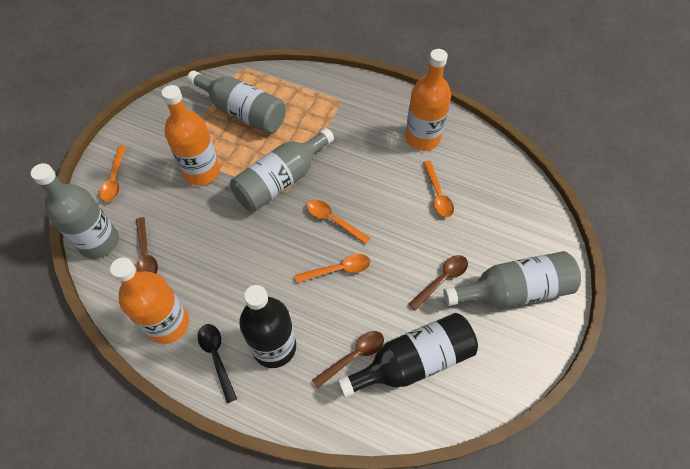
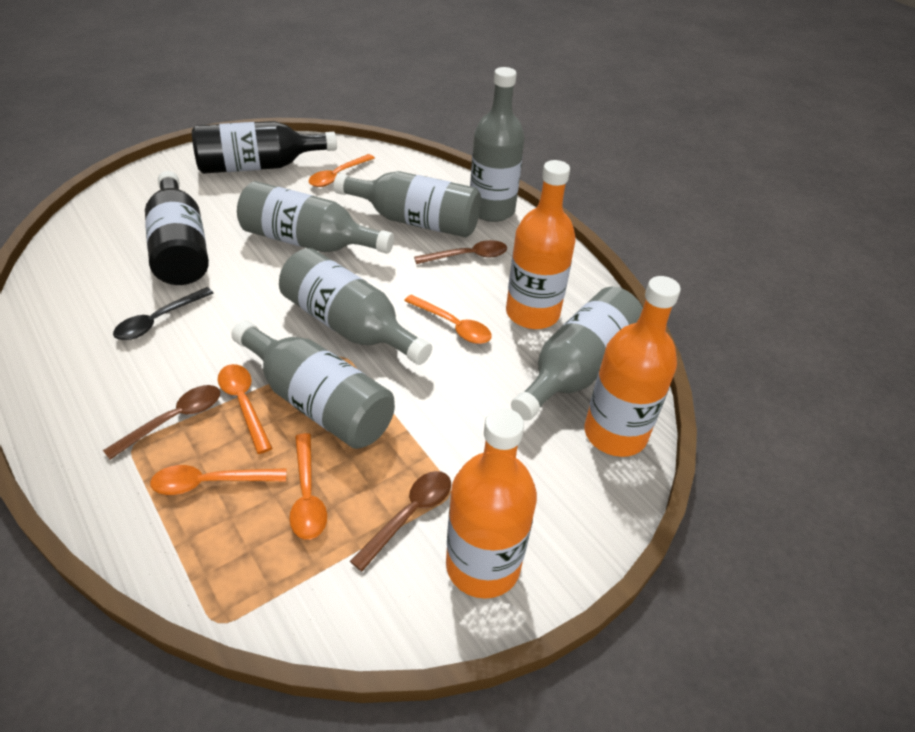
grey bottle: 4 -> 6
orange spoon: 4 -> 5

